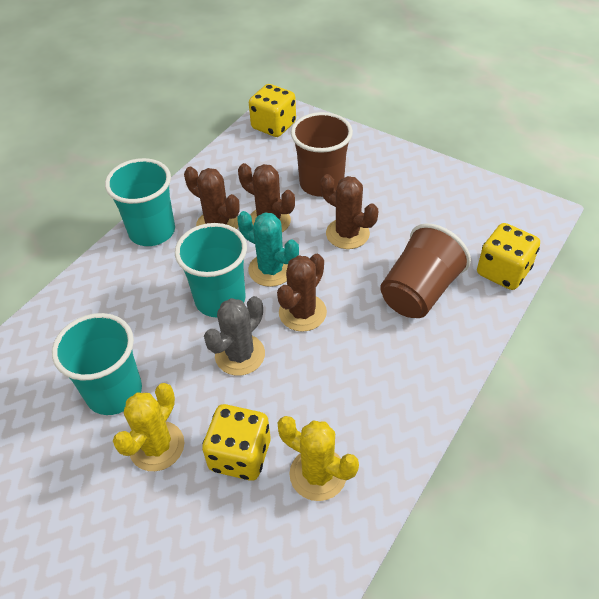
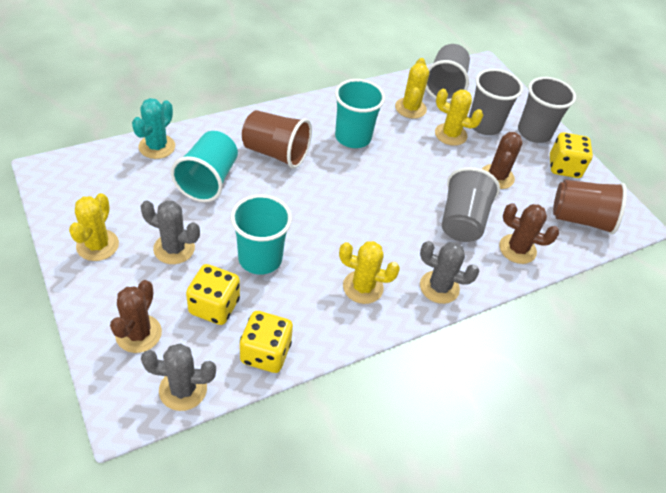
brown cactus: 4 -> 3
grey cactus: 1 -> 3
grey cup: 0 -> 4
yellow cactus: 2 -> 4

